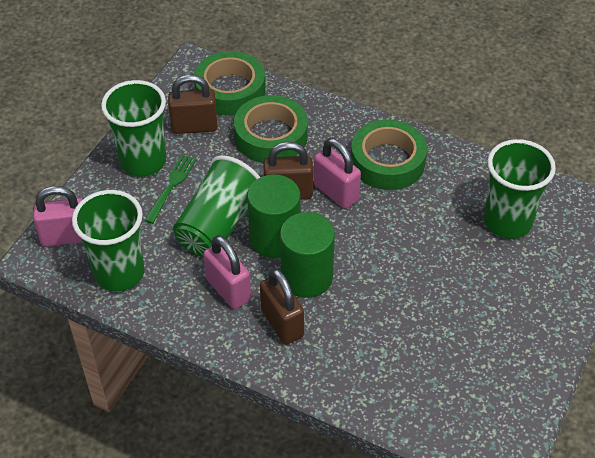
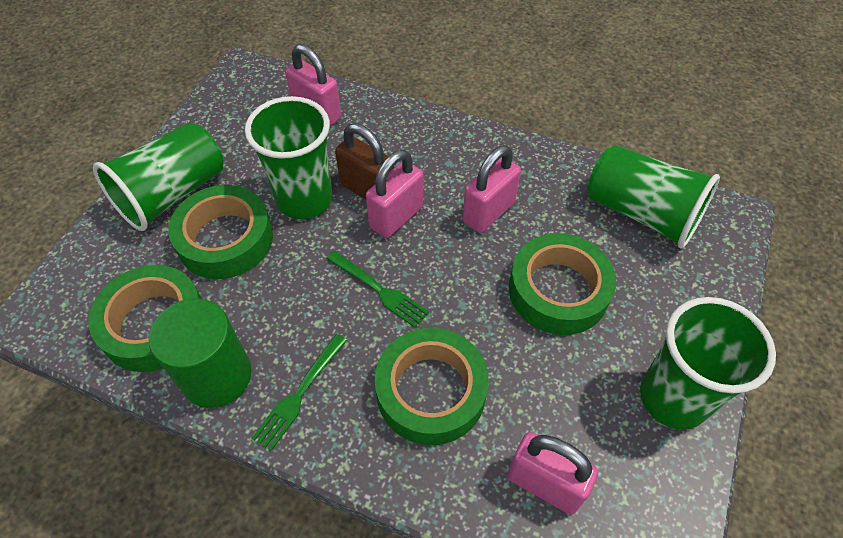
brown padlock: 3 -> 1
green cylinder: 2 -> 1
green fork: 1 -> 2
green tape: 3 -> 4
pink padlock: 3 -> 4

